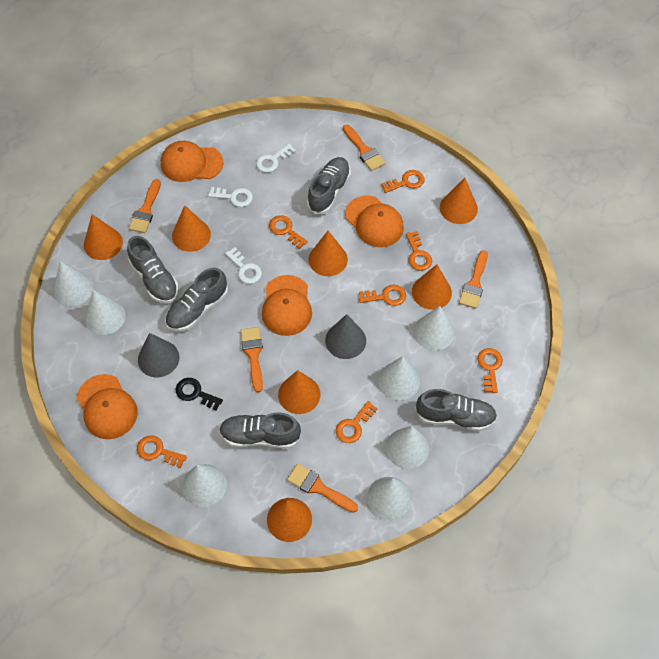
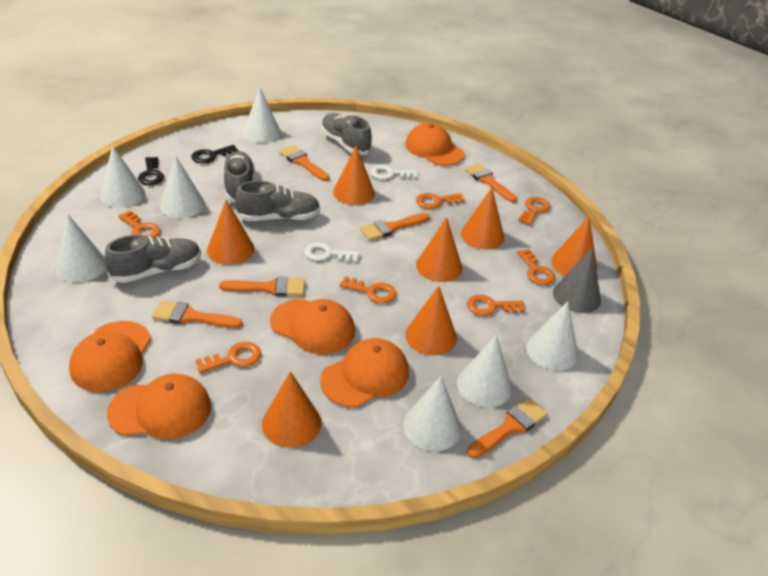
black key: 1 -> 2
grey cone: 2 -> 1
grey shoe: 5 -> 4
orange brush: 5 -> 6
orange cap: 4 -> 5
white key: 3 -> 2

